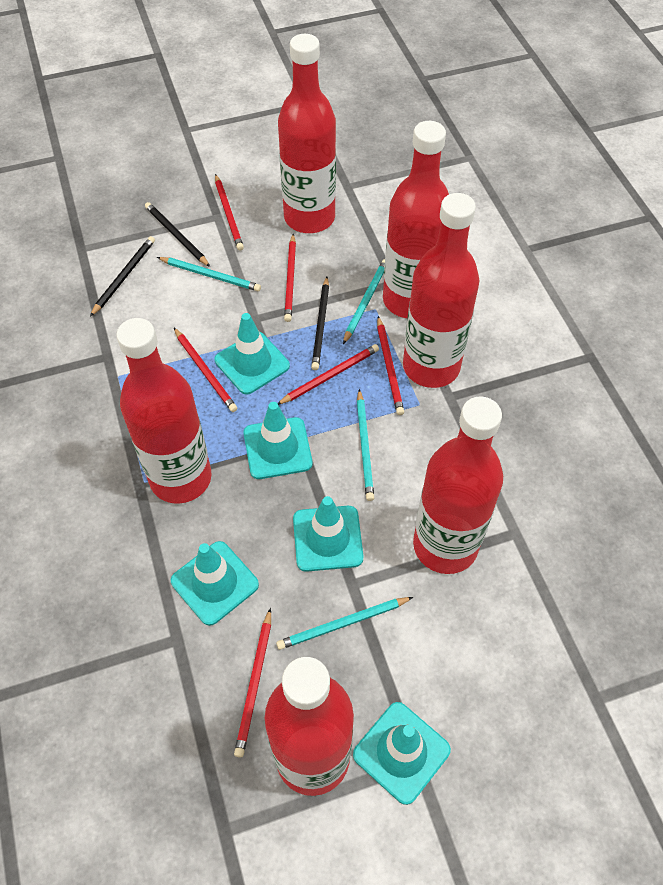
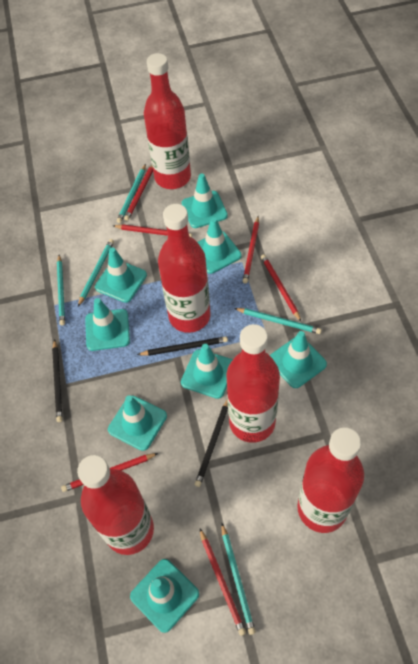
red bottle: 6 -> 5
turquoise pencil: 4 -> 5
turquoise traffic cone: 5 -> 8

